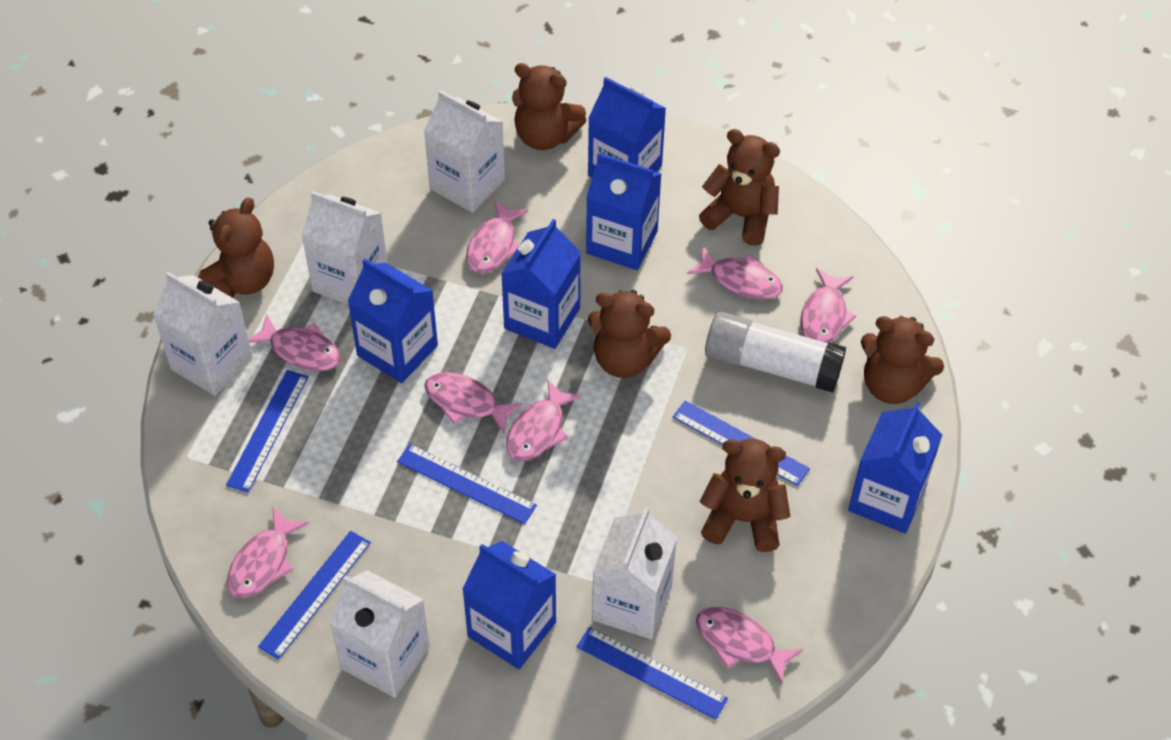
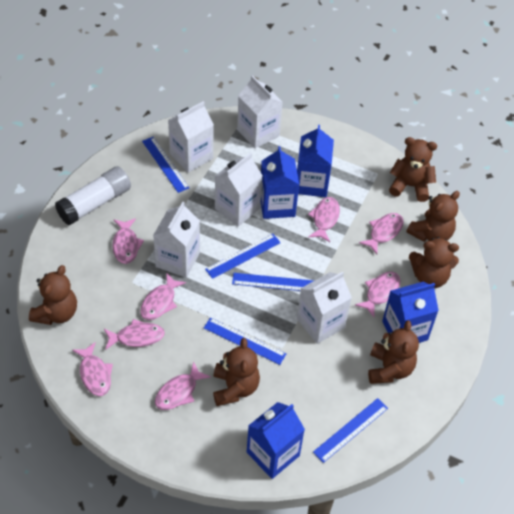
blue carton: 6 -> 4

